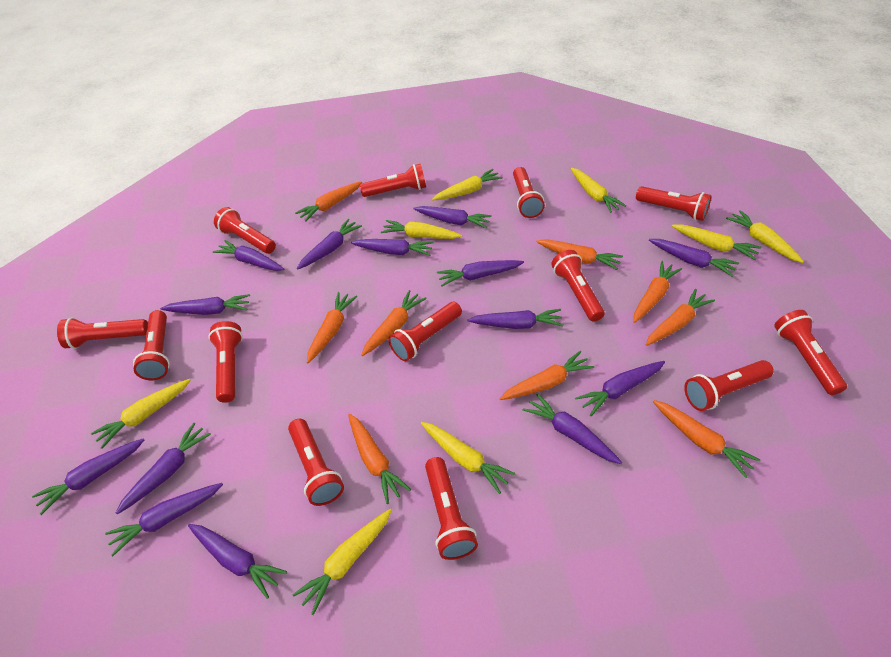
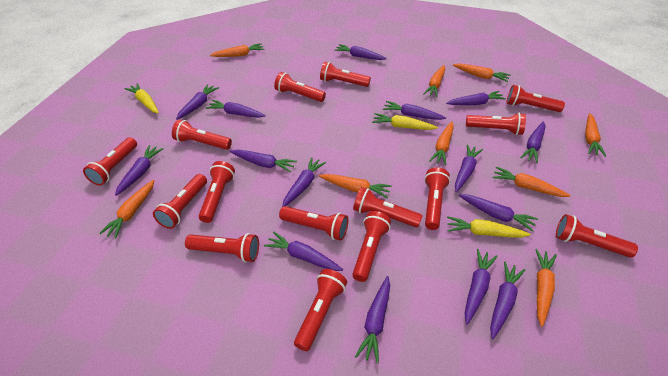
purple carrot: 14 -> 15
red flashlight: 13 -> 15
yellow carrot: 8 -> 3

